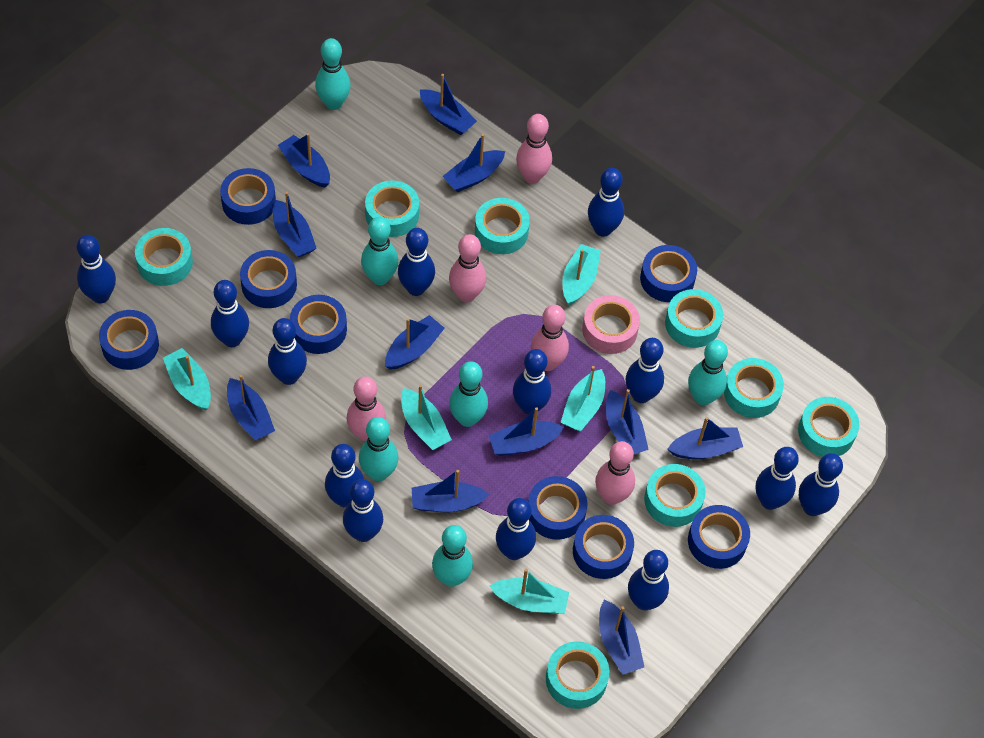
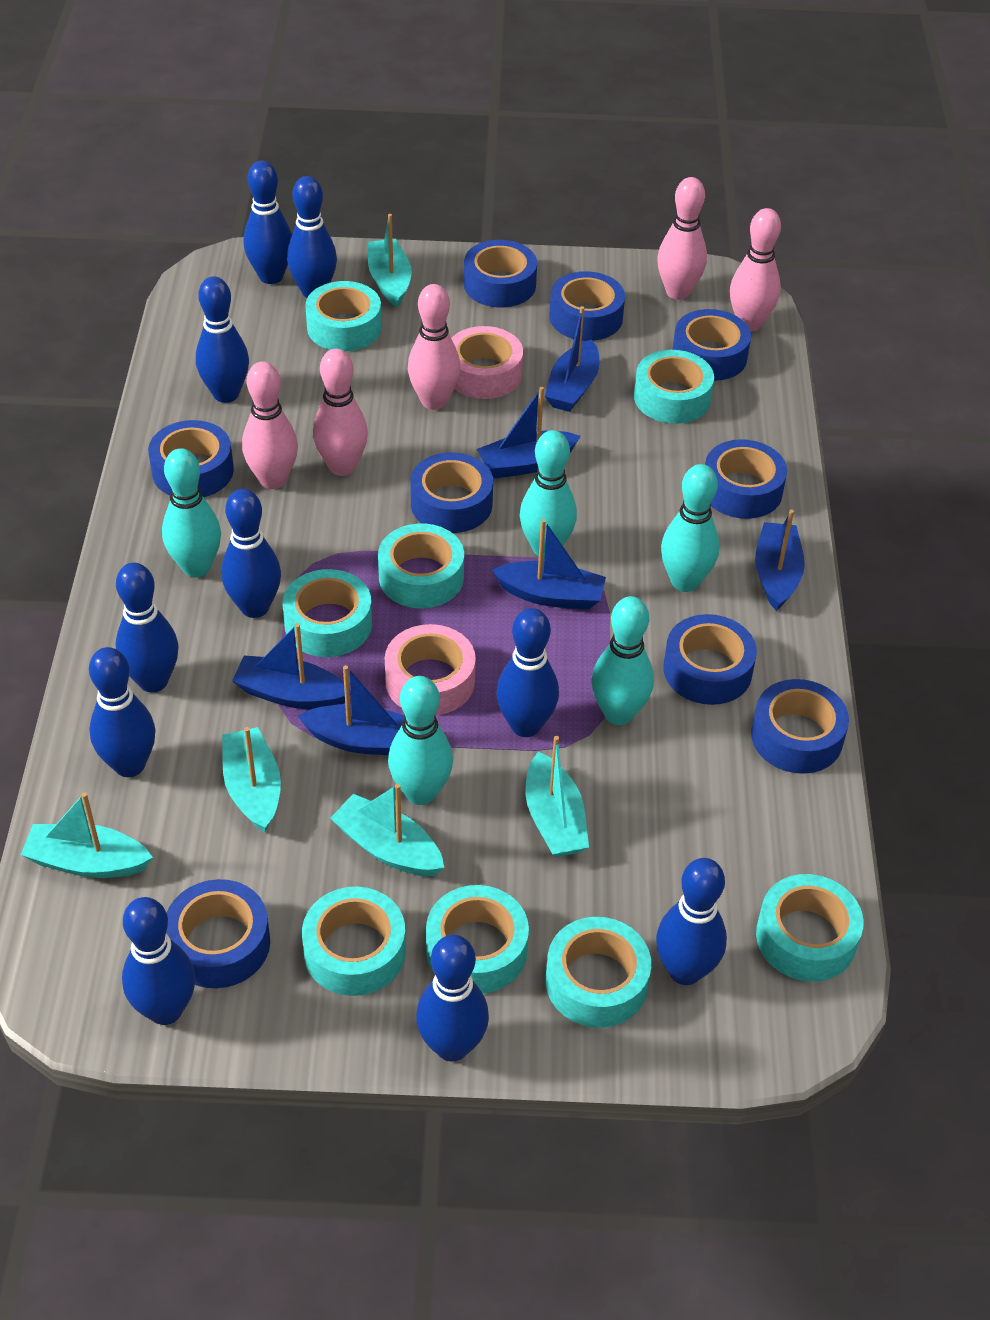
blue boat: 11 -> 6
blue bowling pin: 13 -> 10
blue tape: 8 -> 9
pink tape: 1 -> 2
turquoise bowling pin: 6 -> 5

